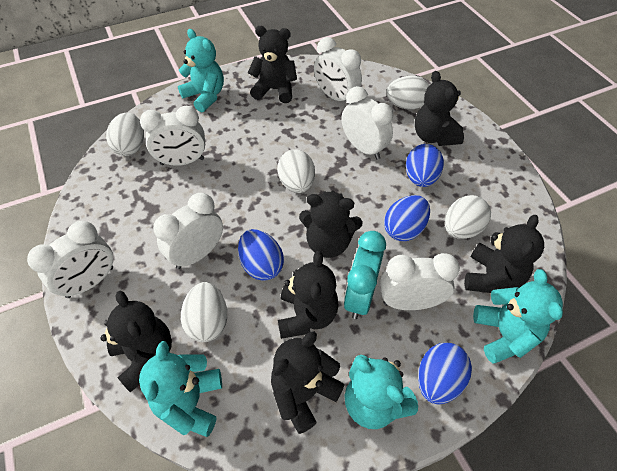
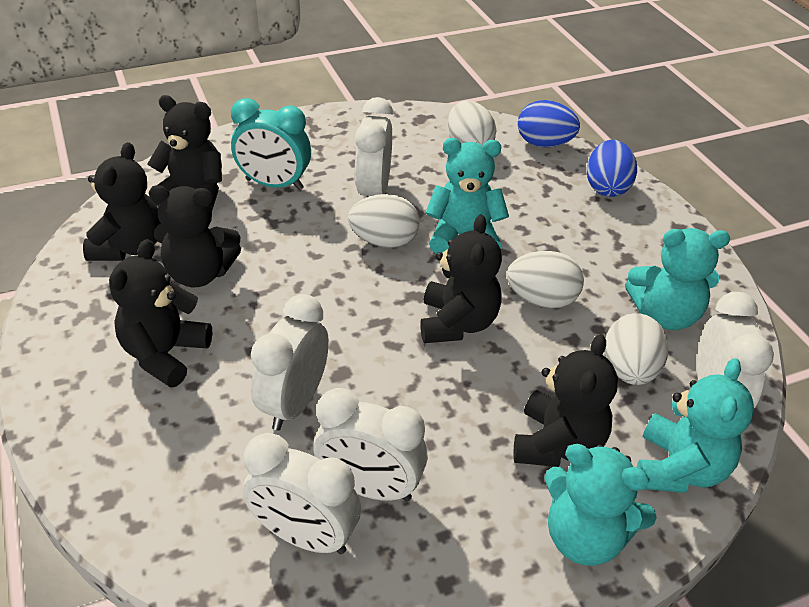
black teddy bear: 7 -> 6
blue egg: 4 -> 2
white clock: 6 -> 5
white egg: 5 -> 4

